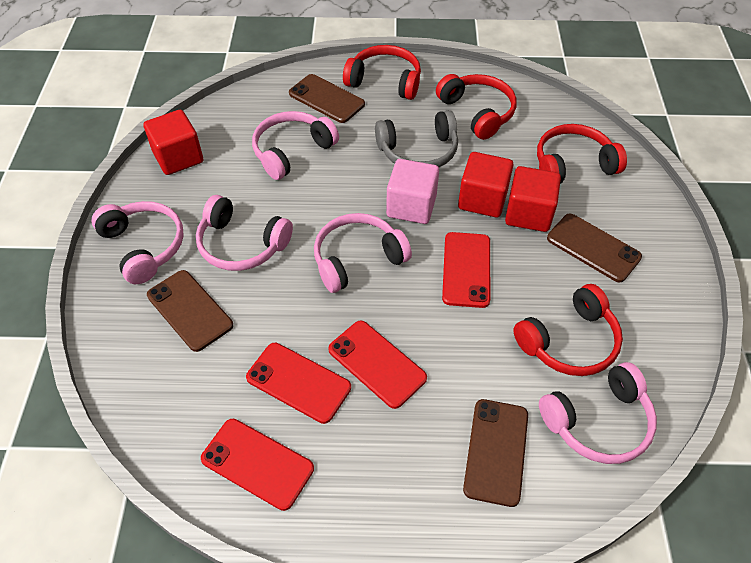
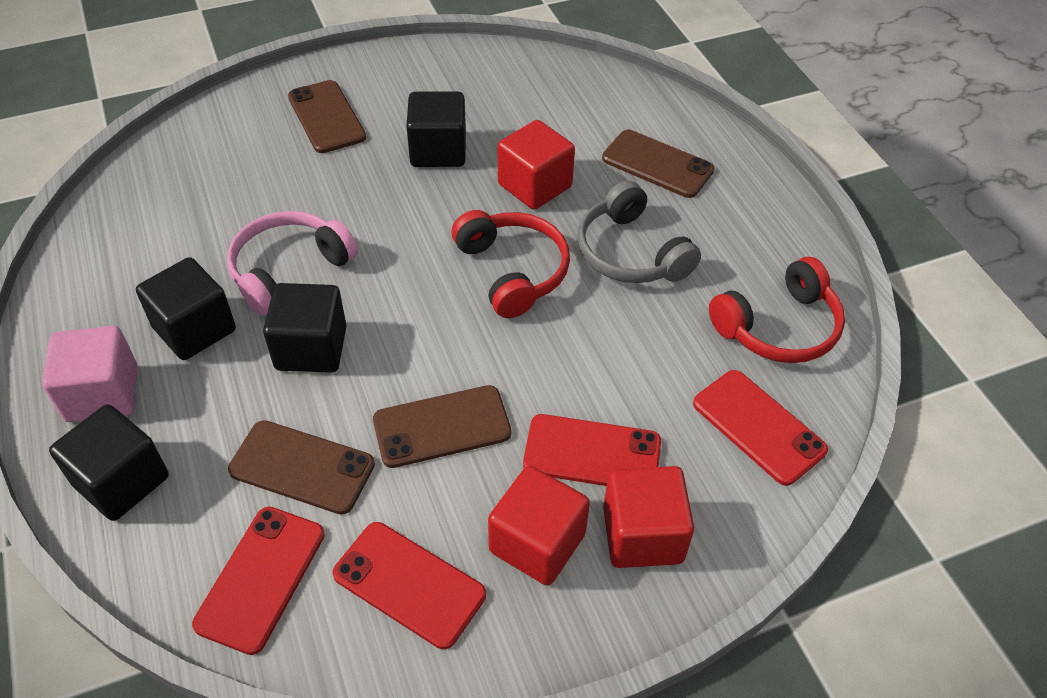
black cube: 0 -> 4
pink headphones: 5 -> 1
red headphones: 4 -> 2

